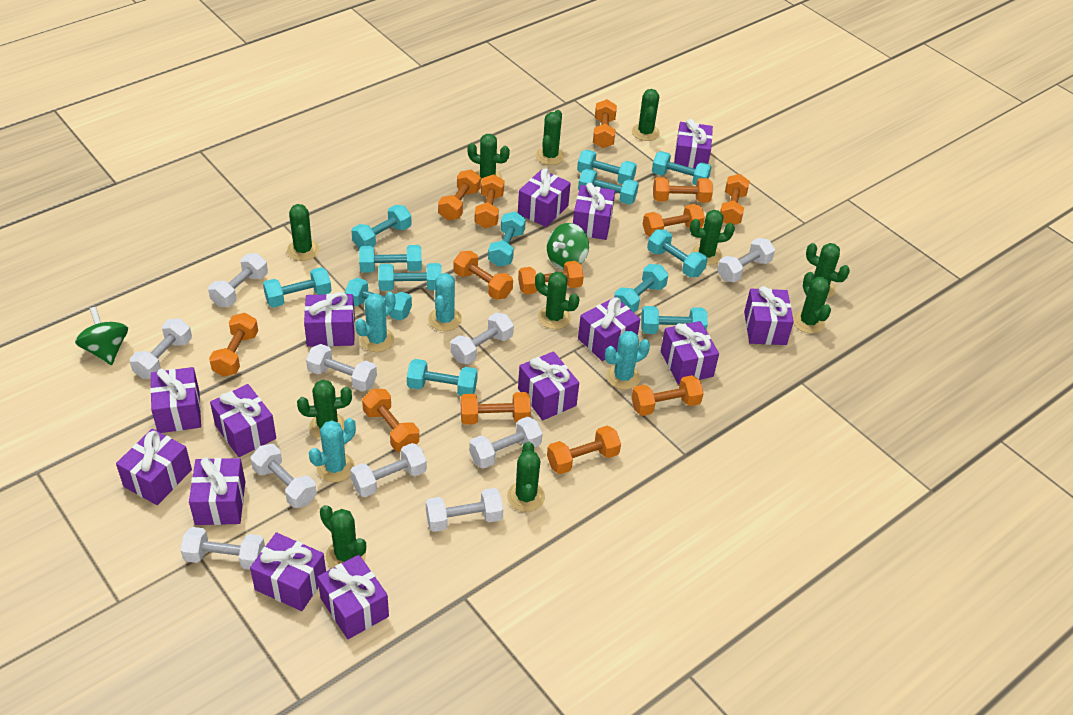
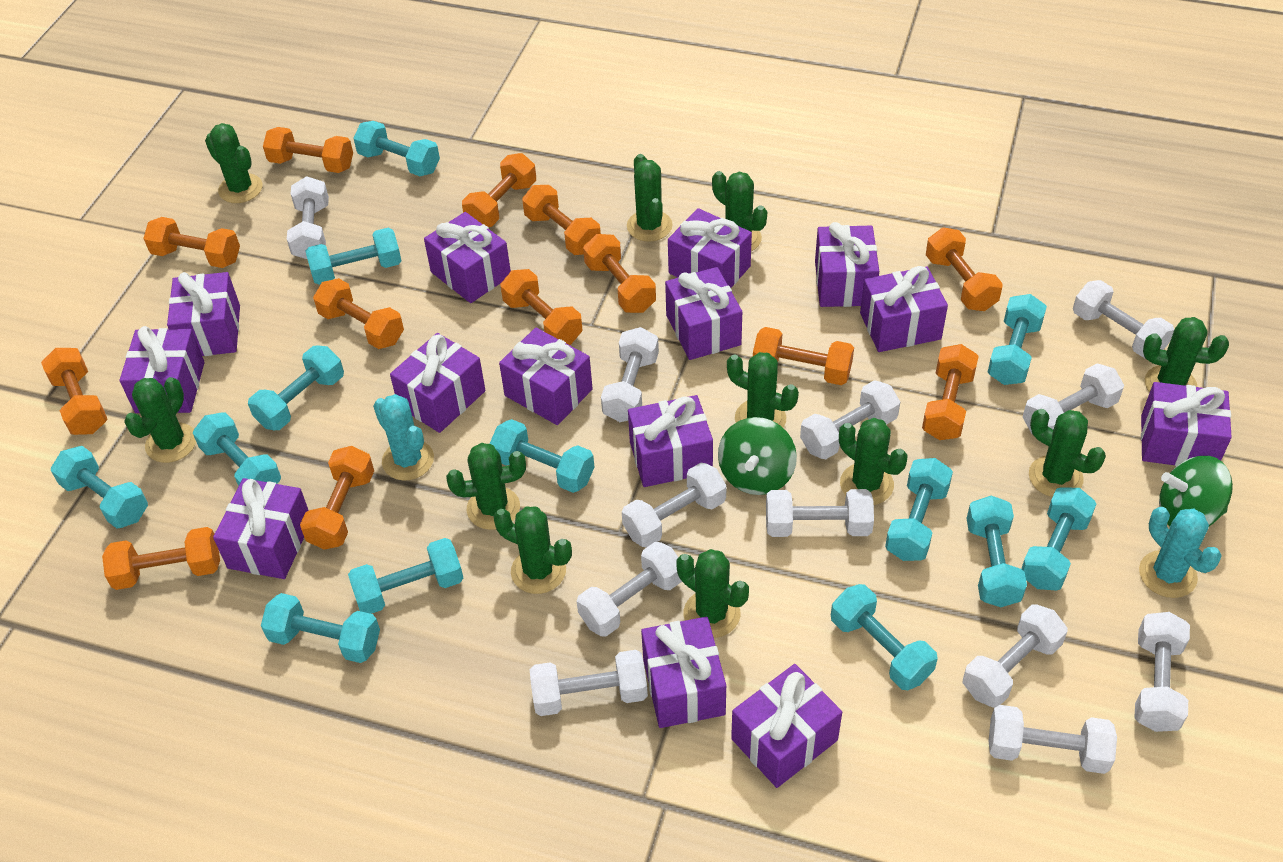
turquoise cactus: 4 -> 2
white dumbbell: 10 -> 12

